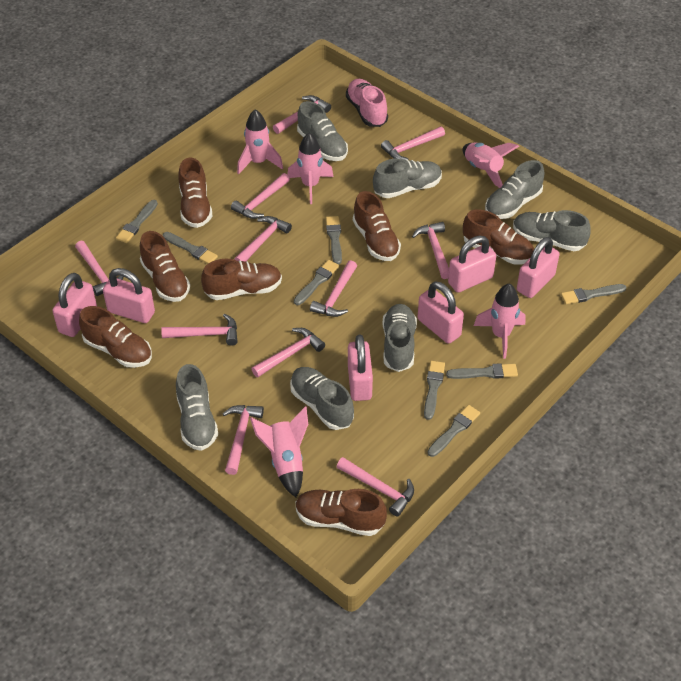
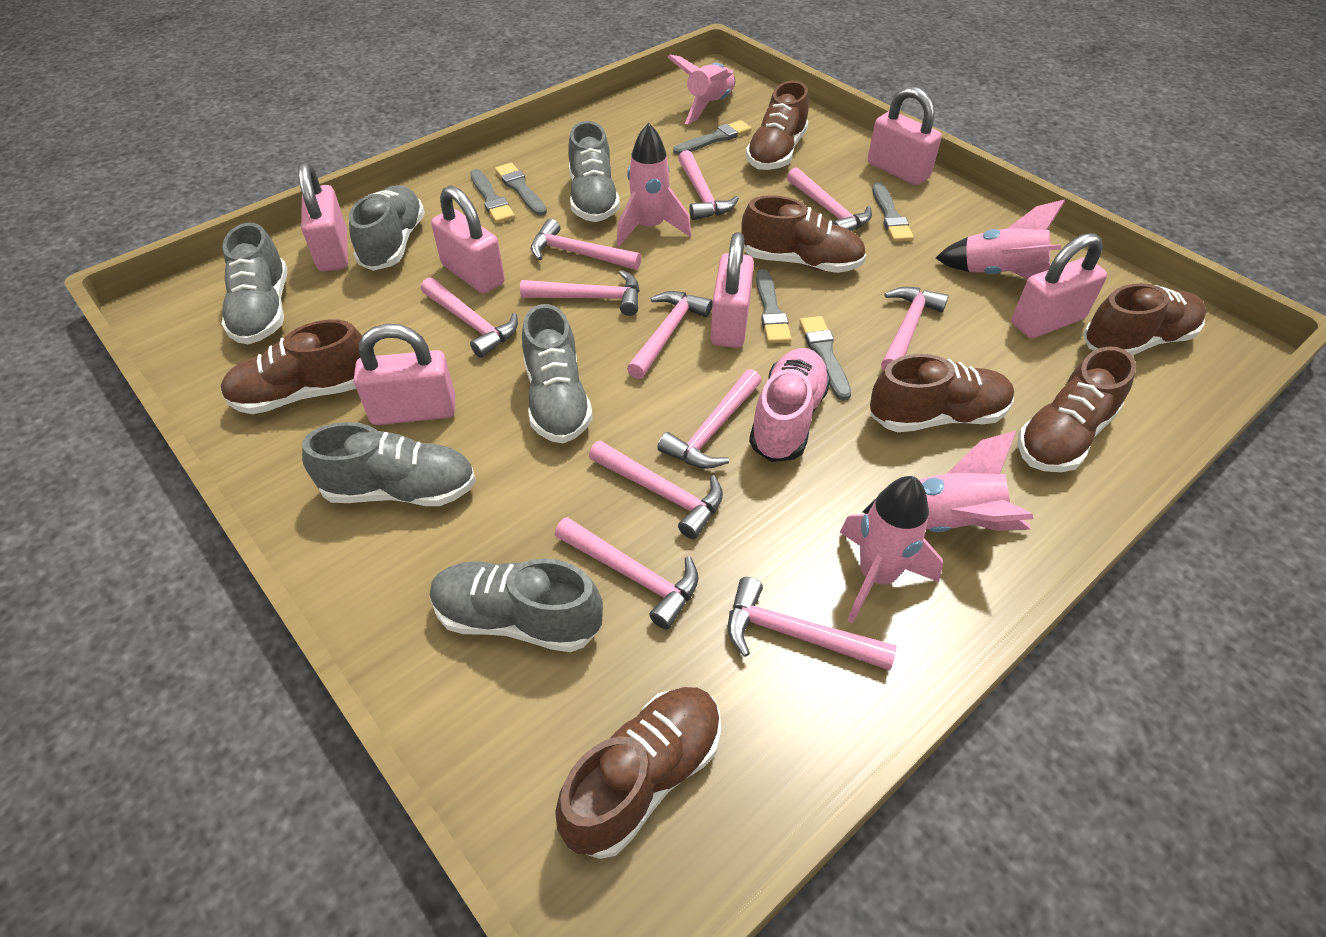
grey brush: 8 -> 6
grey shoe: 7 -> 6

